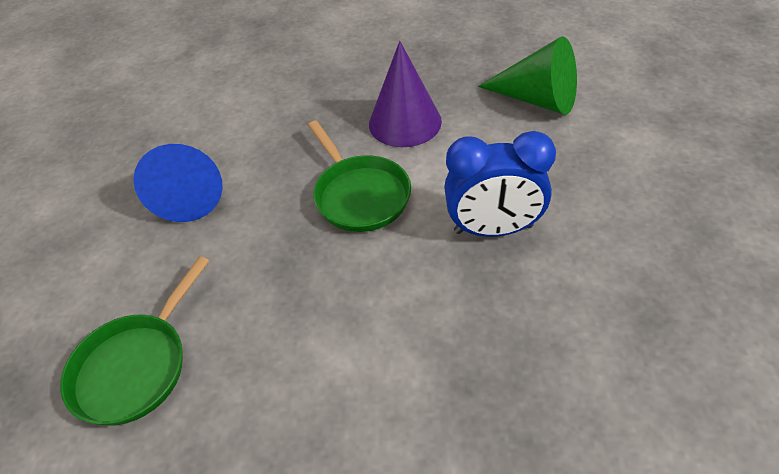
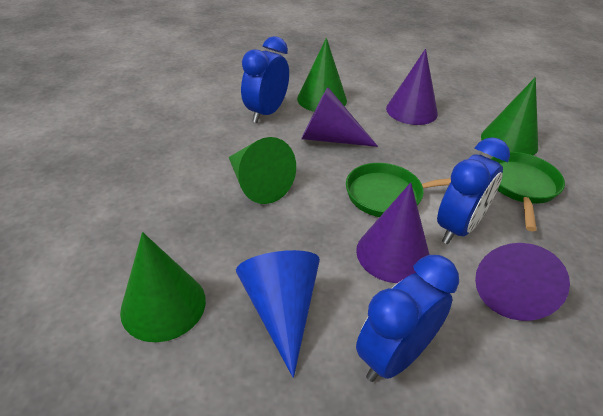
blue clock: 1 -> 3
green cone: 1 -> 4
purple cone: 1 -> 4

